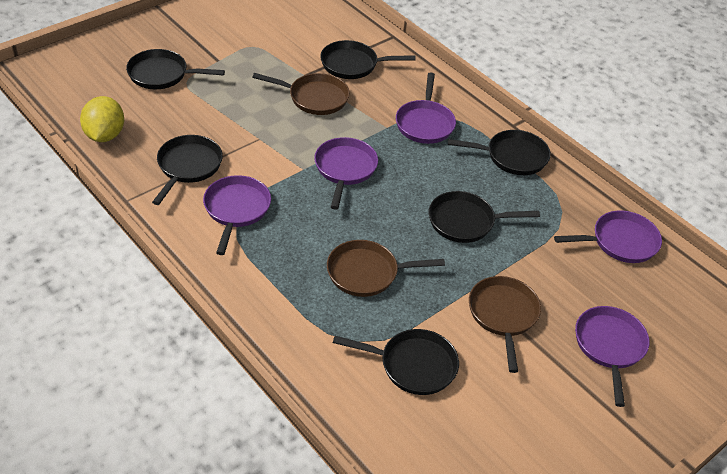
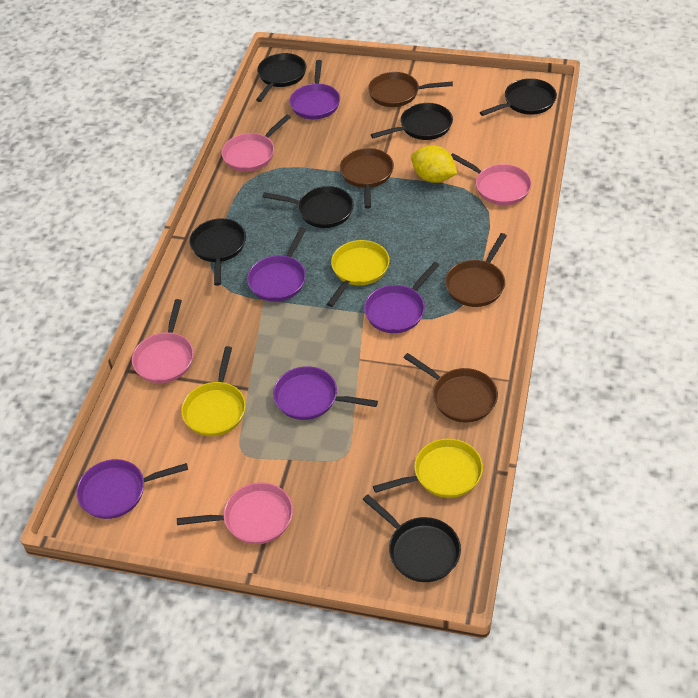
brown pan: 3 -> 4
pink pan: 0 -> 4
yellow pan: 0 -> 3

